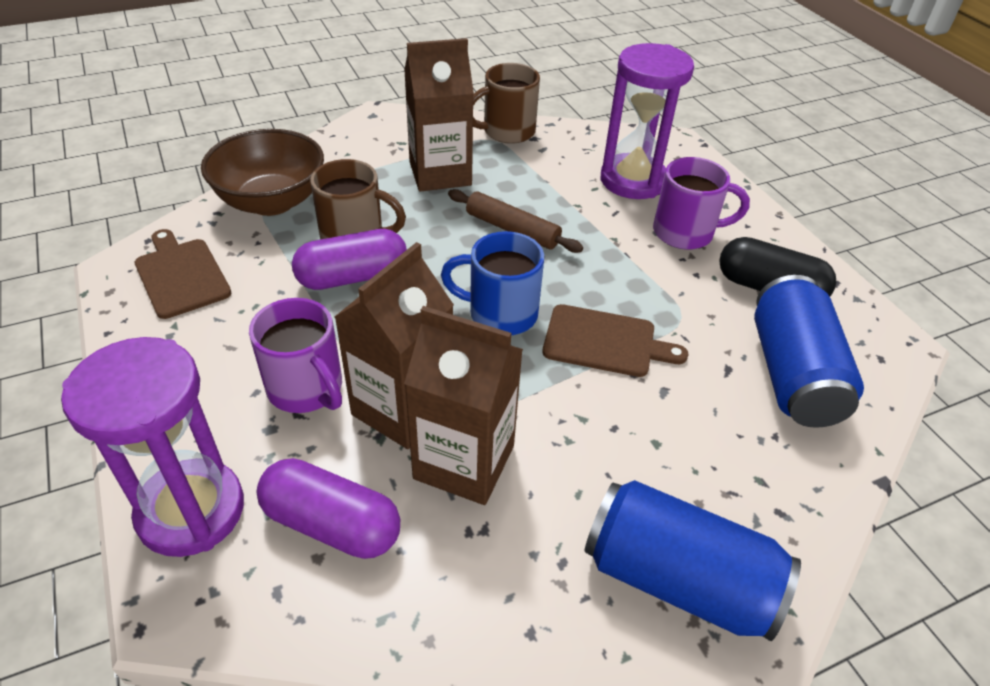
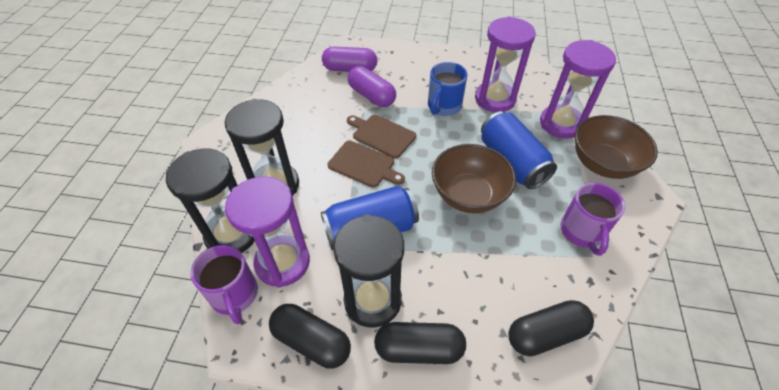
black capsule: 1 -> 3
black hourglass: 0 -> 3
brown bowl: 1 -> 2
brown carton: 3 -> 0
brown mug: 2 -> 0
brown rolling pin: 1 -> 0
purple hourglass: 2 -> 3

